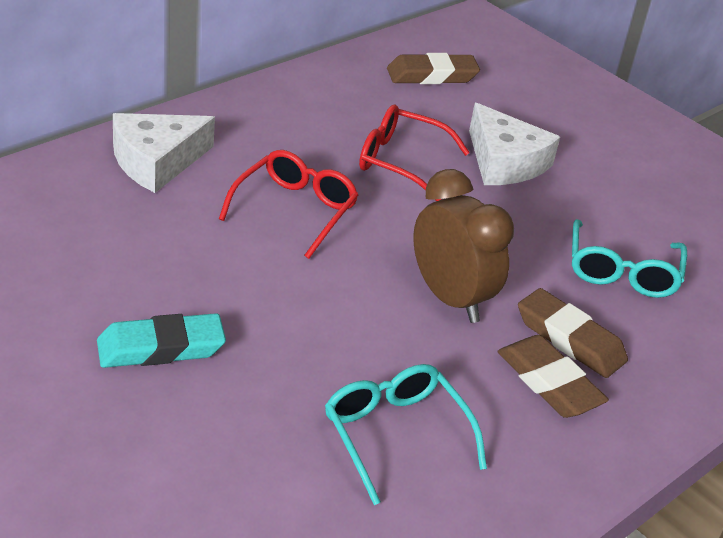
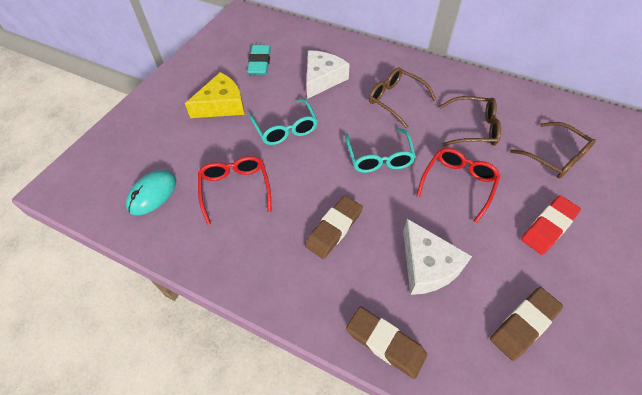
brown clock: 1 -> 0
brown glasses: 0 -> 3
red eraser: 0 -> 1
turquoise mouse: 0 -> 1
yellow cheese: 0 -> 1

